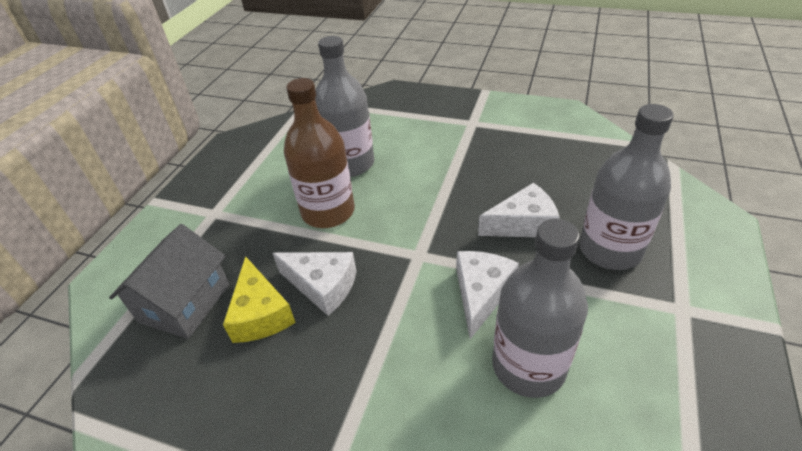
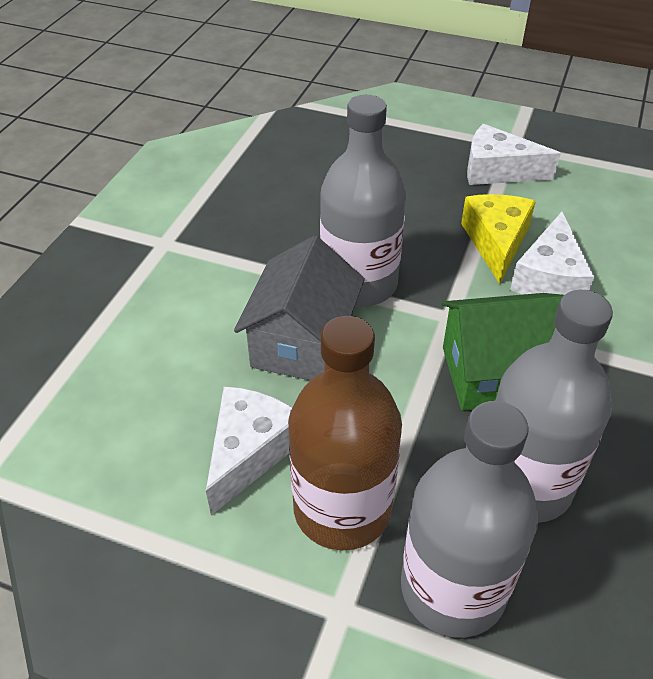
green house: 0 -> 1

